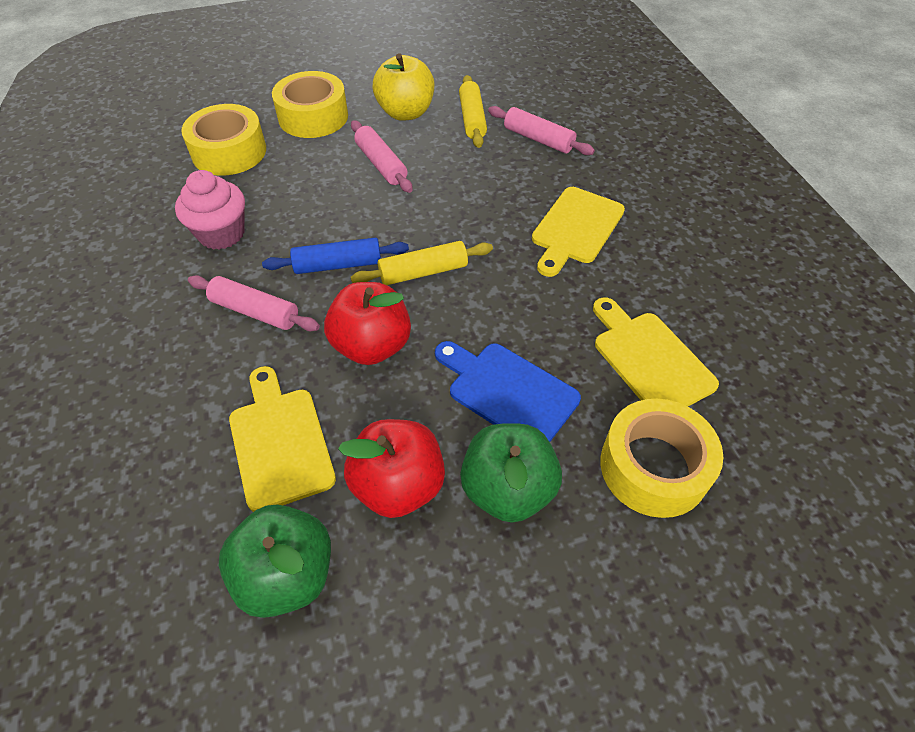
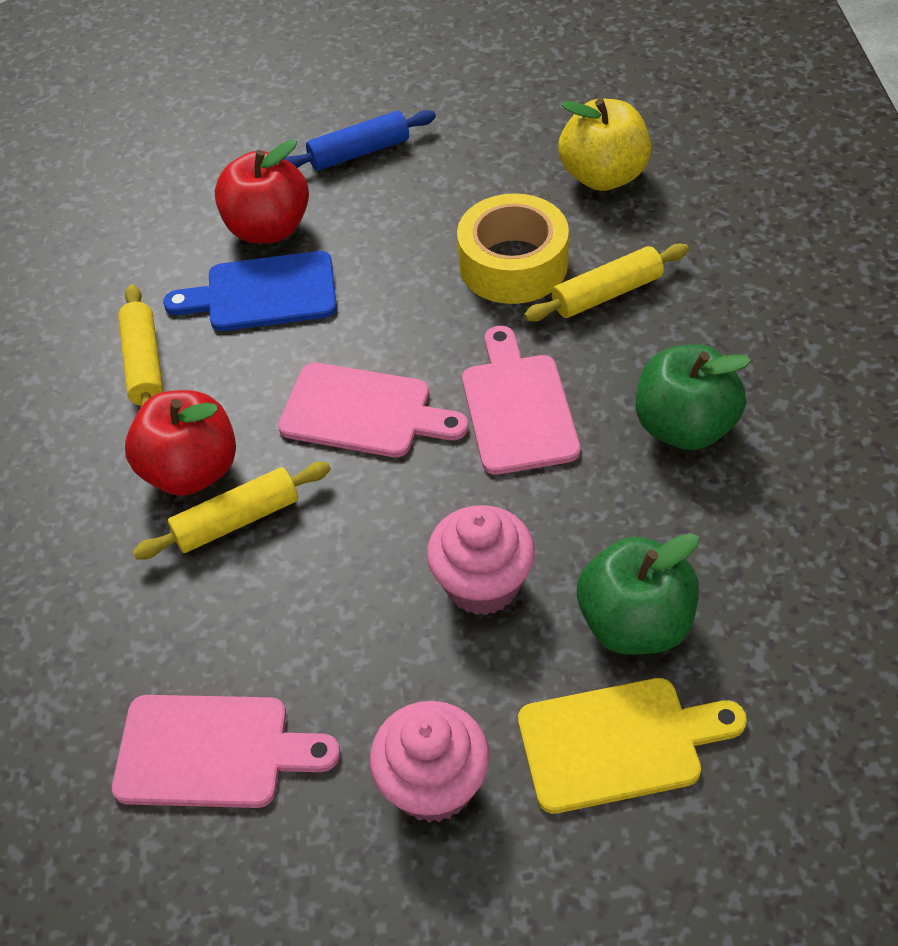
pink cupcake: 1 -> 2
pink cutting board: 0 -> 3
pink rolling pin: 3 -> 0
yellow cutting board: 3 -> 1
yellow rolling pin: 2 -> 3
yellow tape: 3 -> 1

